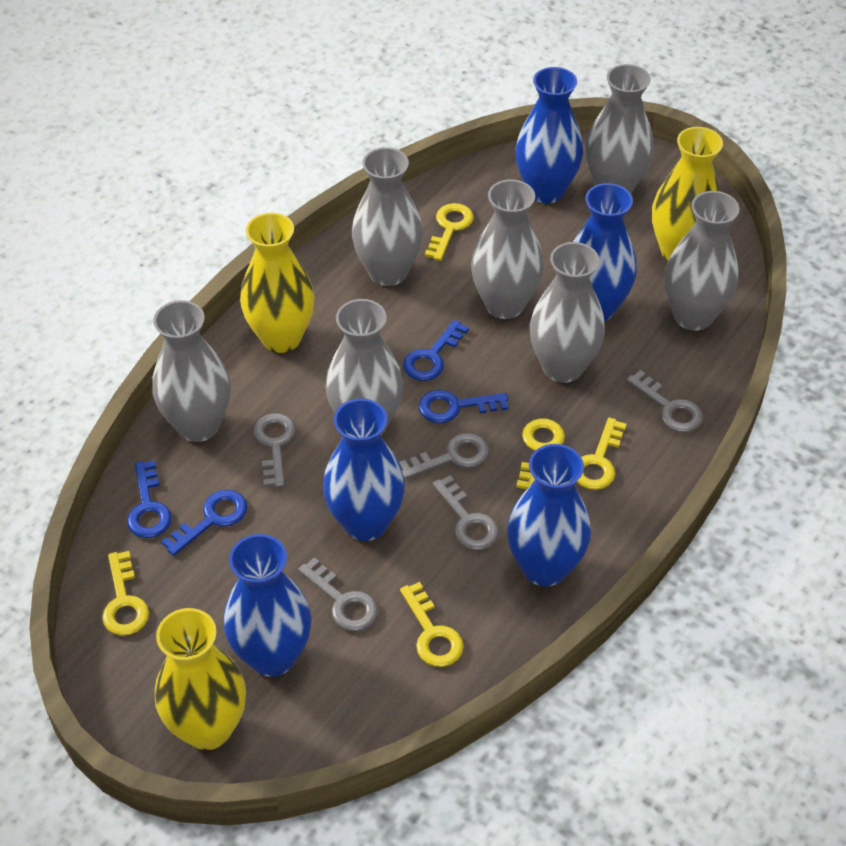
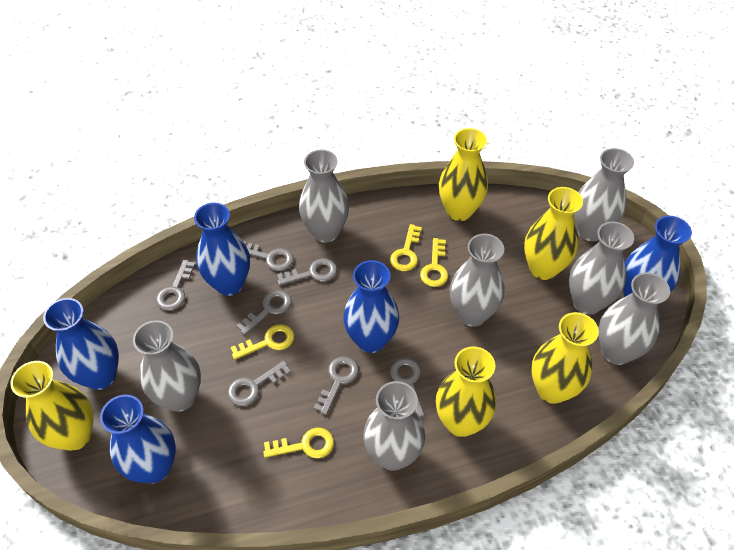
blue key: 4 -> 0
grey key: 5 -> 7
yellow key: 5 -> 4
yellow vase: 3 -> 5

